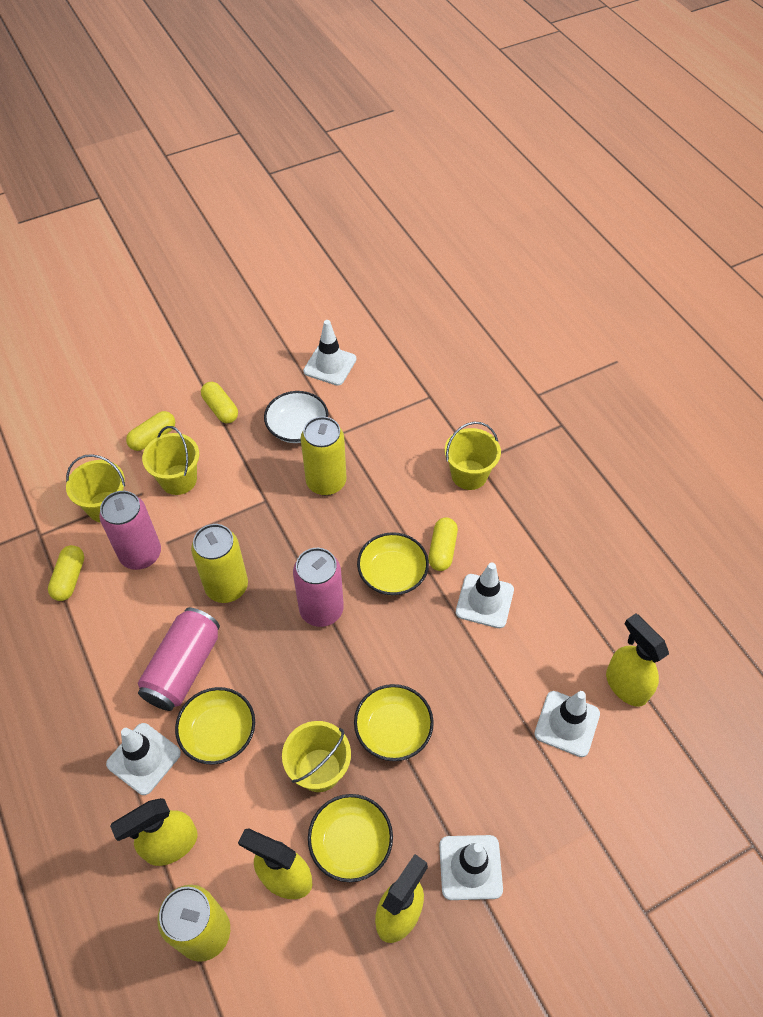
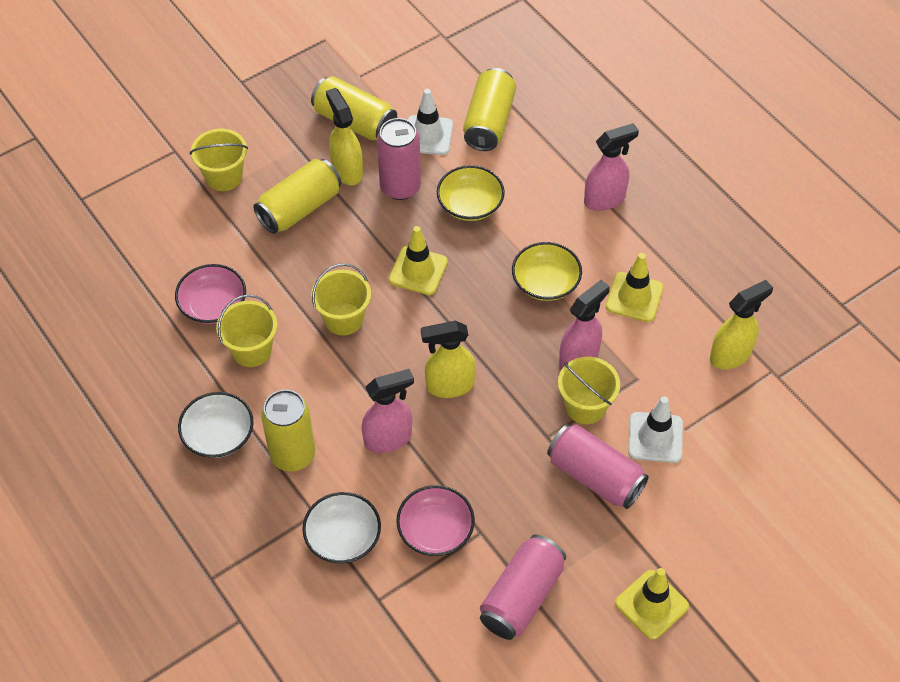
pink bowl: 0 -> 2
pink spray bottle: 0 -> 3
white bowl: 1 -> 2
white traffic cone: 5 -> 2
yellow bowl: 4 -> 2
yellow can: 3 -> 4
yellow capsule: 4 -> 0
yellow spray bottle: 4 -> 3
yellow traffic cone: 0 -> 3

